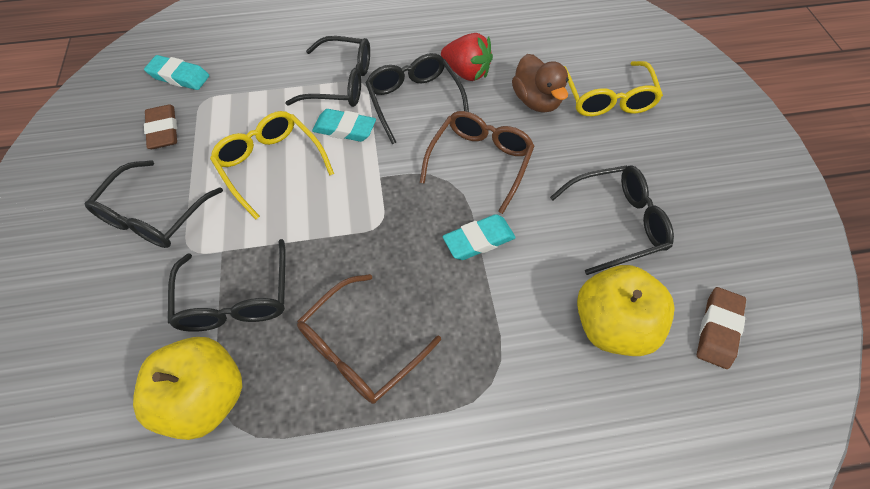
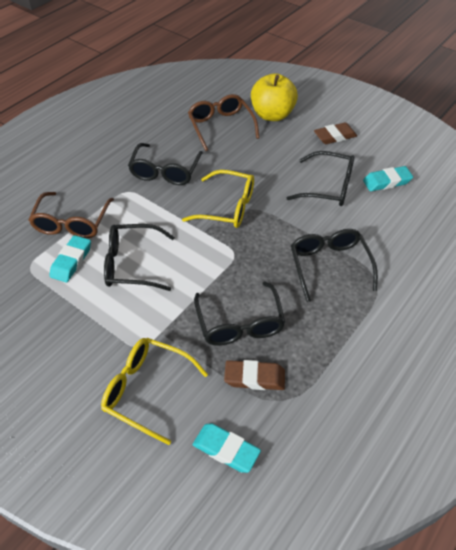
brown duck: 1 -> 0
red strawberry: 1 -> 0
yellow apple: 2 -> 1

